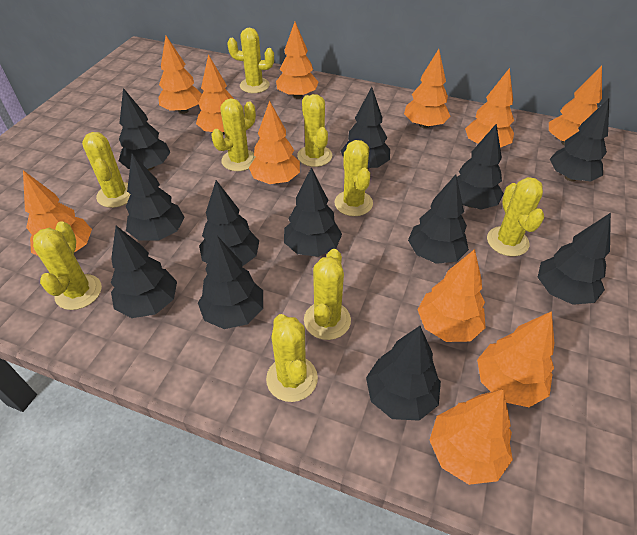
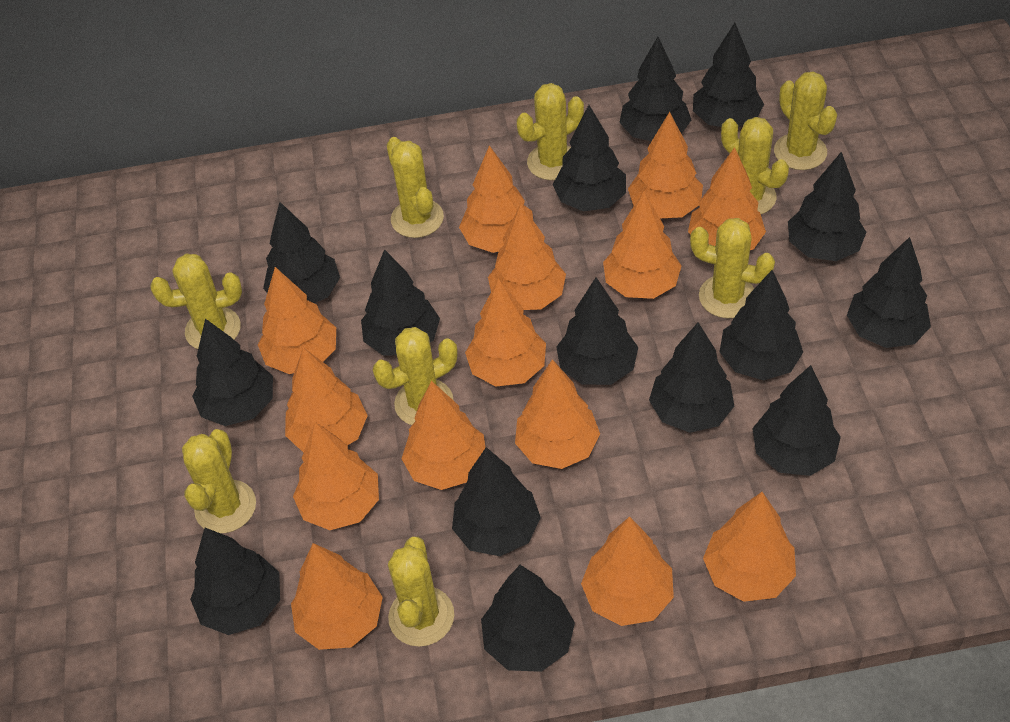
black tree: 12 -> 15
orange tree: 11 -> 14

